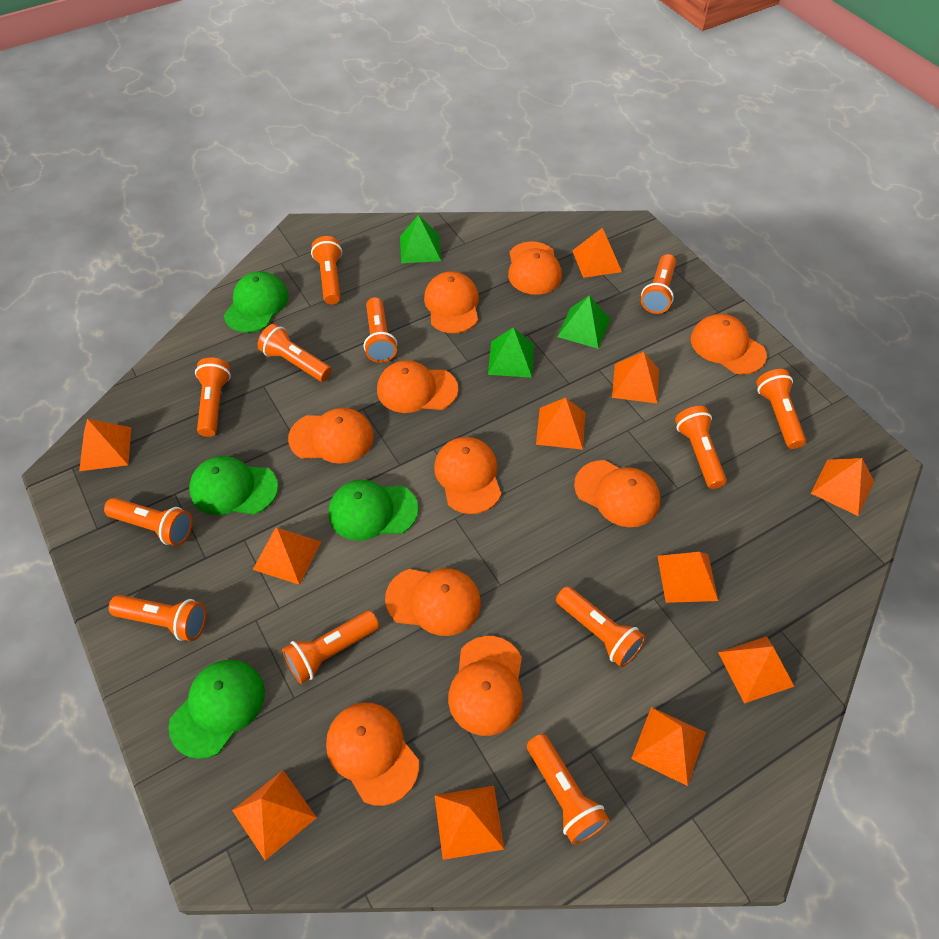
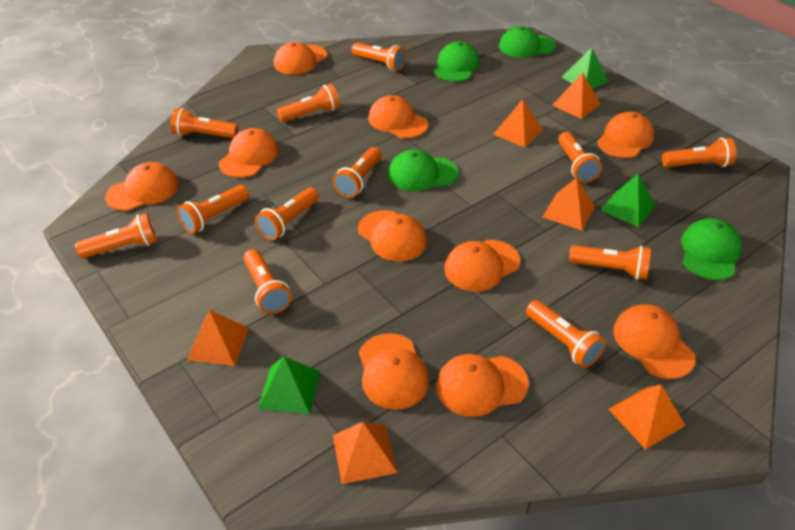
orange pyramid: 11 -> 6

